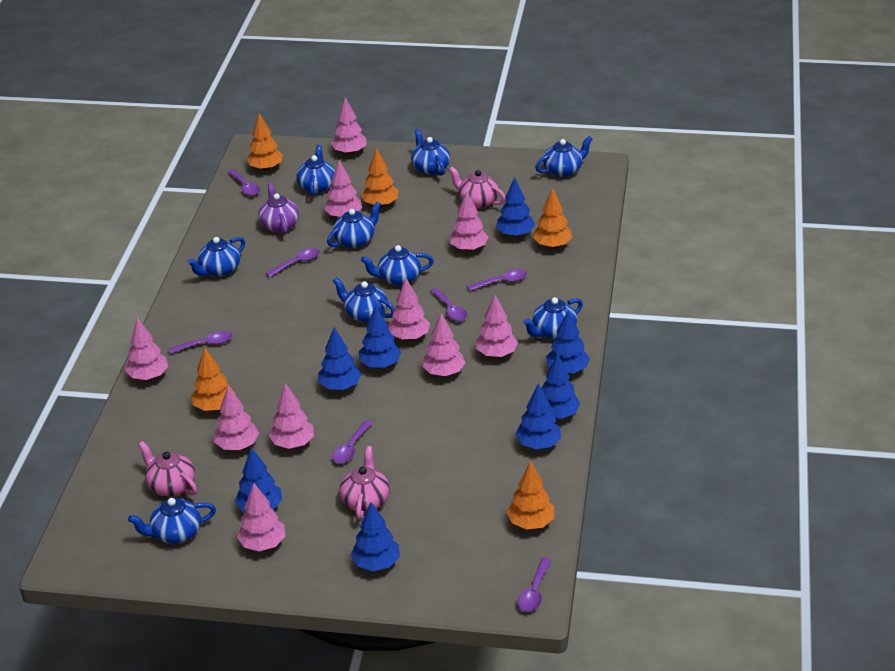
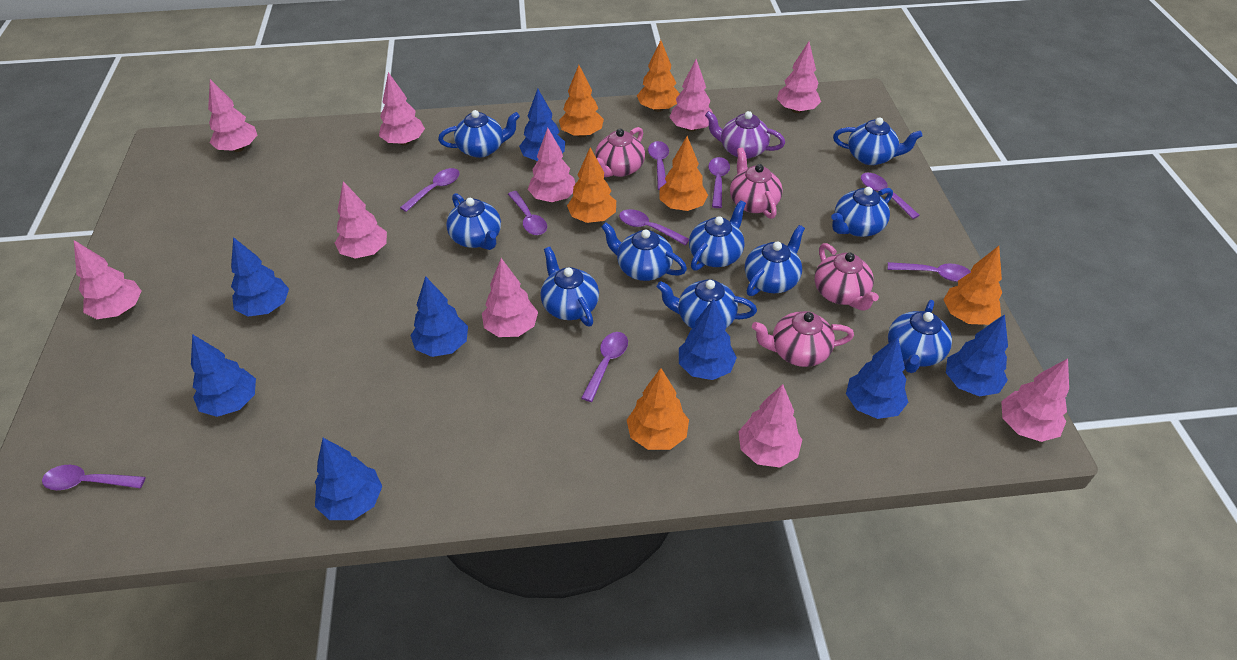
blue teapot: 9 -> 10
orange tree: 5 -> 6
pink teapot: 3 -> 4
purple spoon: 7 -> 9

